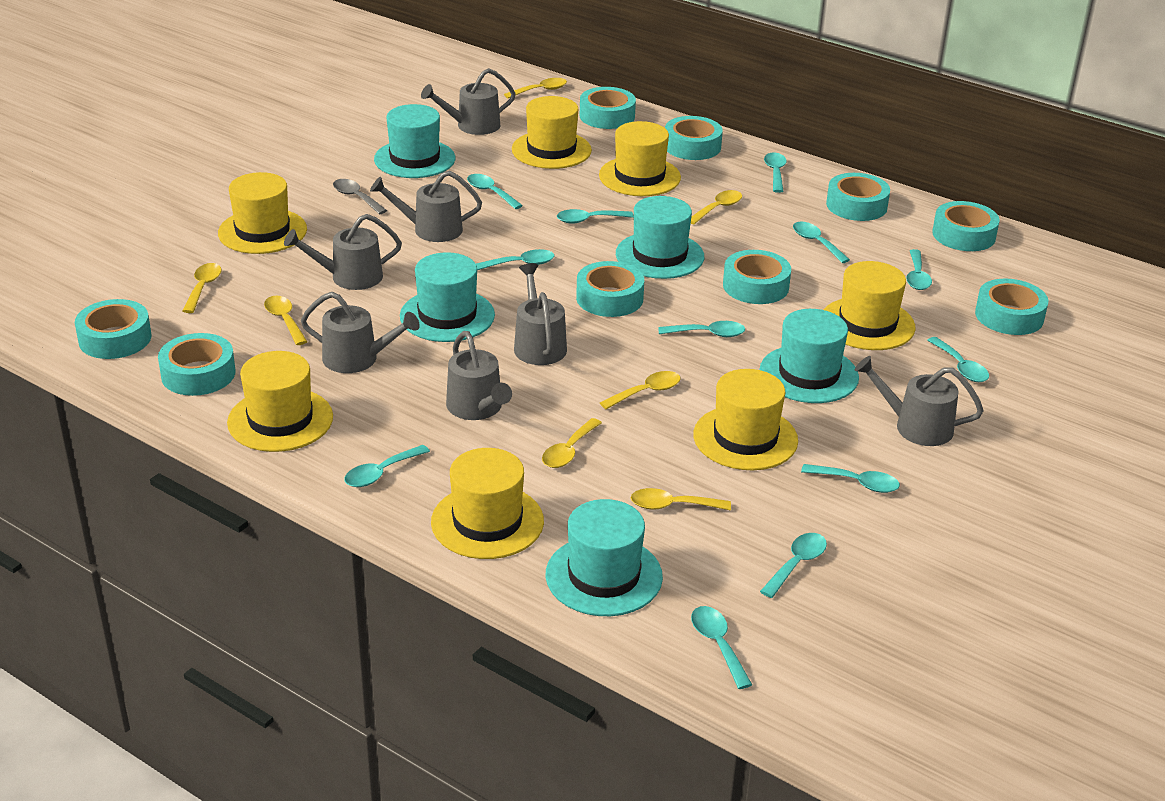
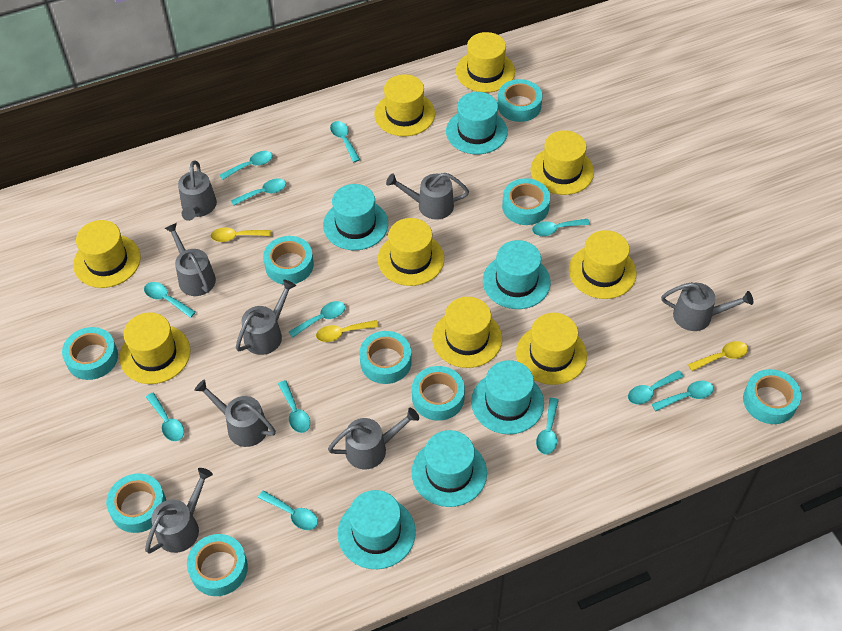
grey spoon: 1 -> 0
grey watering can: 7 -> 8
turquoise hat: 5 -> 6
yellow hat: 7 -> 9
yellow spoon: 7 -> 3

